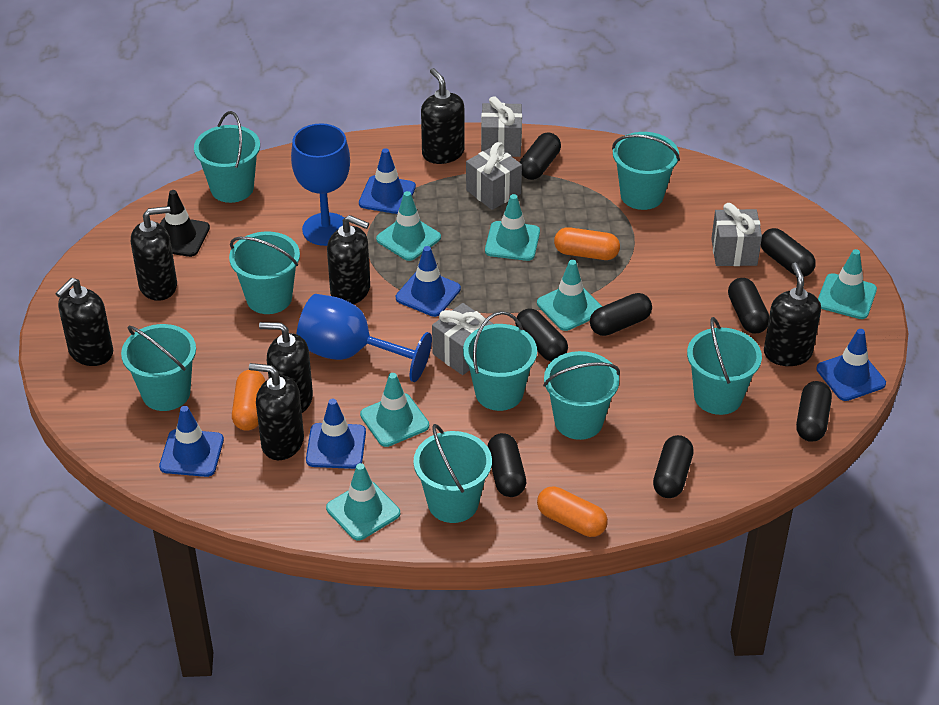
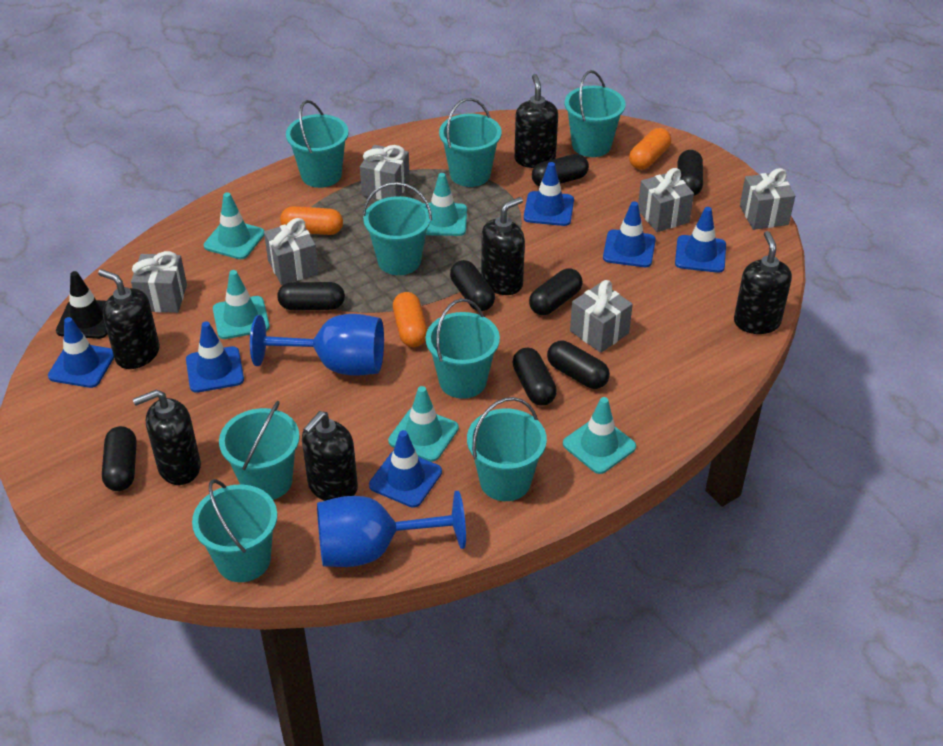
black soap dispenser: 7 -> 6
blue traffic cone: 5 -> 6
grey gift: 4 -> 6
turquoise traffic cone: 6 -> 5

